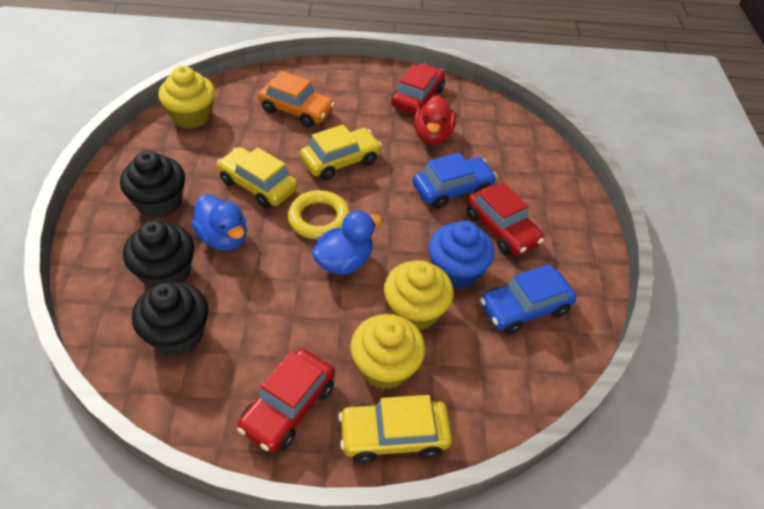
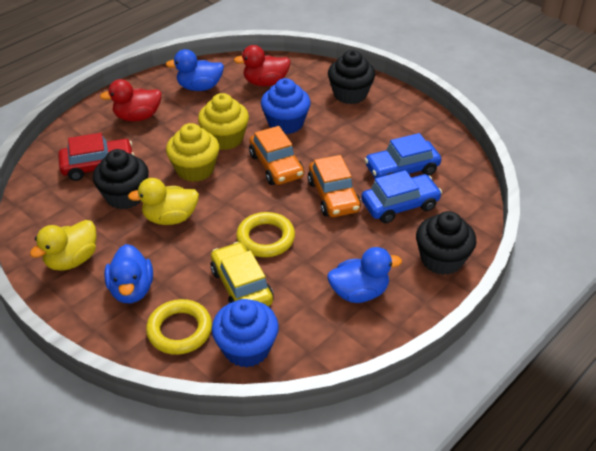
blue cupcake: 1 -> 2
blue duck: 2 -> 3
orange car: 1 -> 2
red car: 3 -> 1
red duck: 1 -> 2
yellow car: 3 -> 1
yellow cupcake: 3 -> 2
yellow duck: 0 -> 2
yellow ring: 1 -> 2

